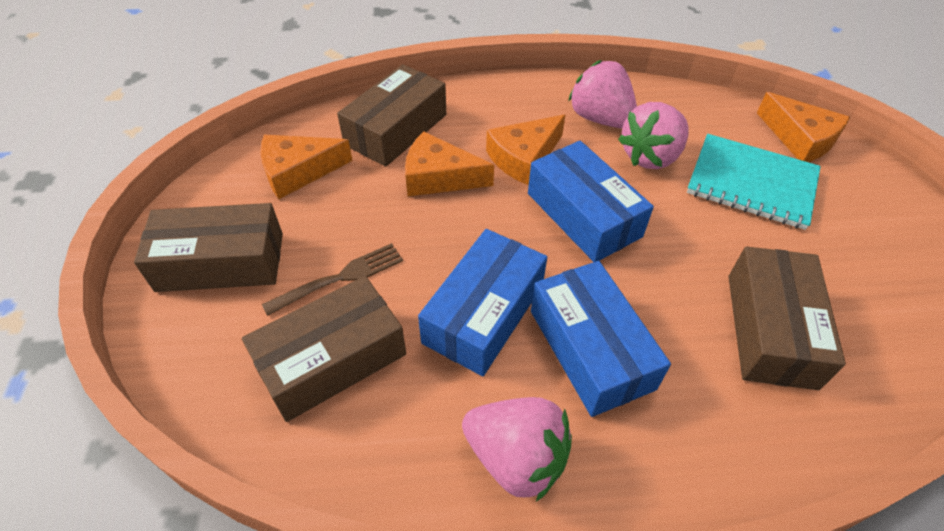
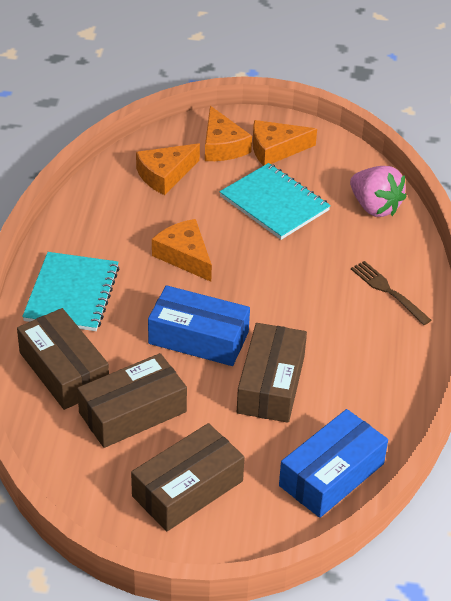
blue box: 3 -> 2
pink strawberry: 3 -> 1
turquoise notebook: 1 -> 2

